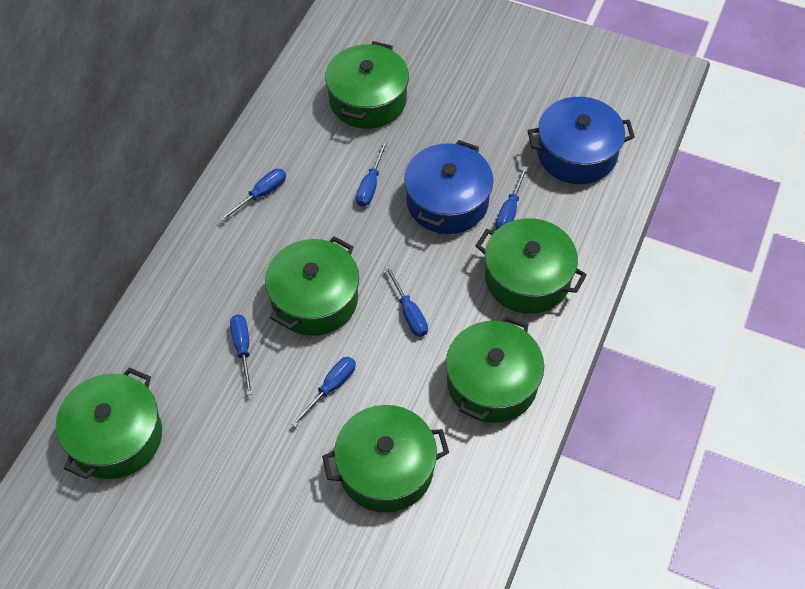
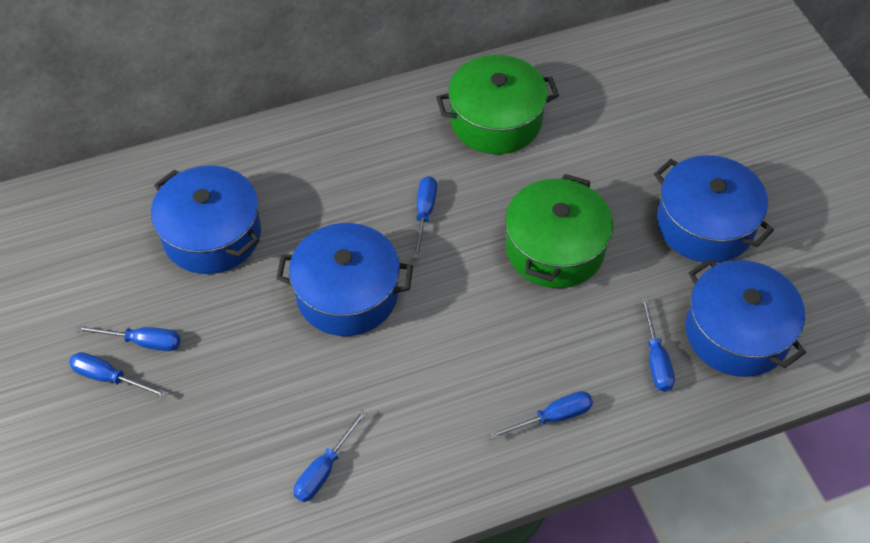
blue pot: 2 -> 4
green pot: 6 -> 2

